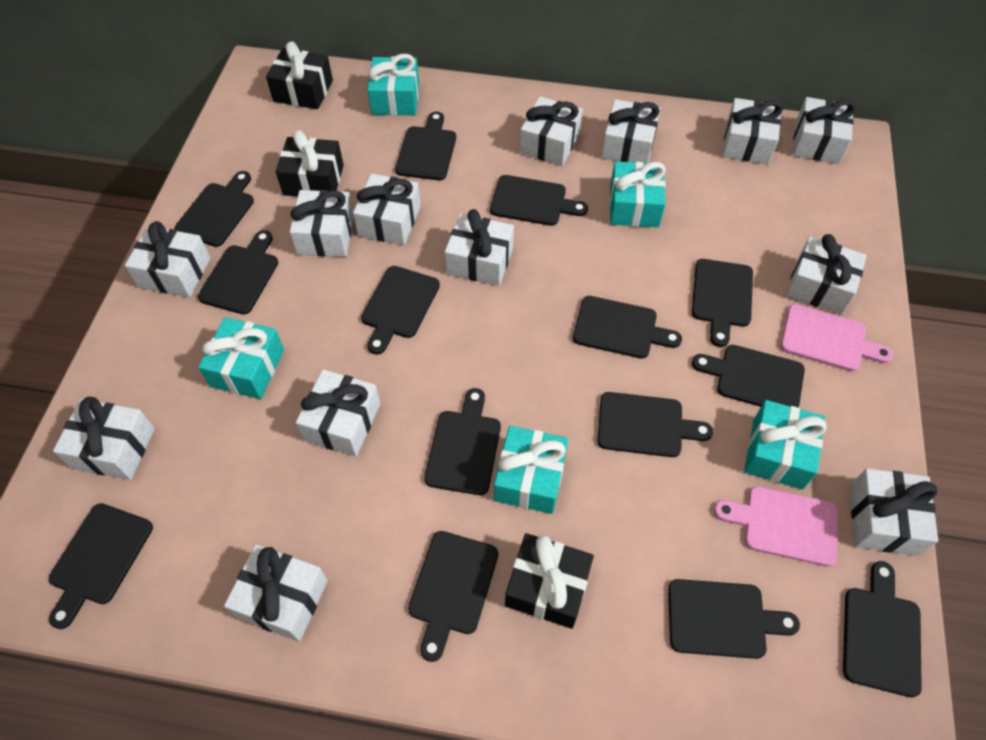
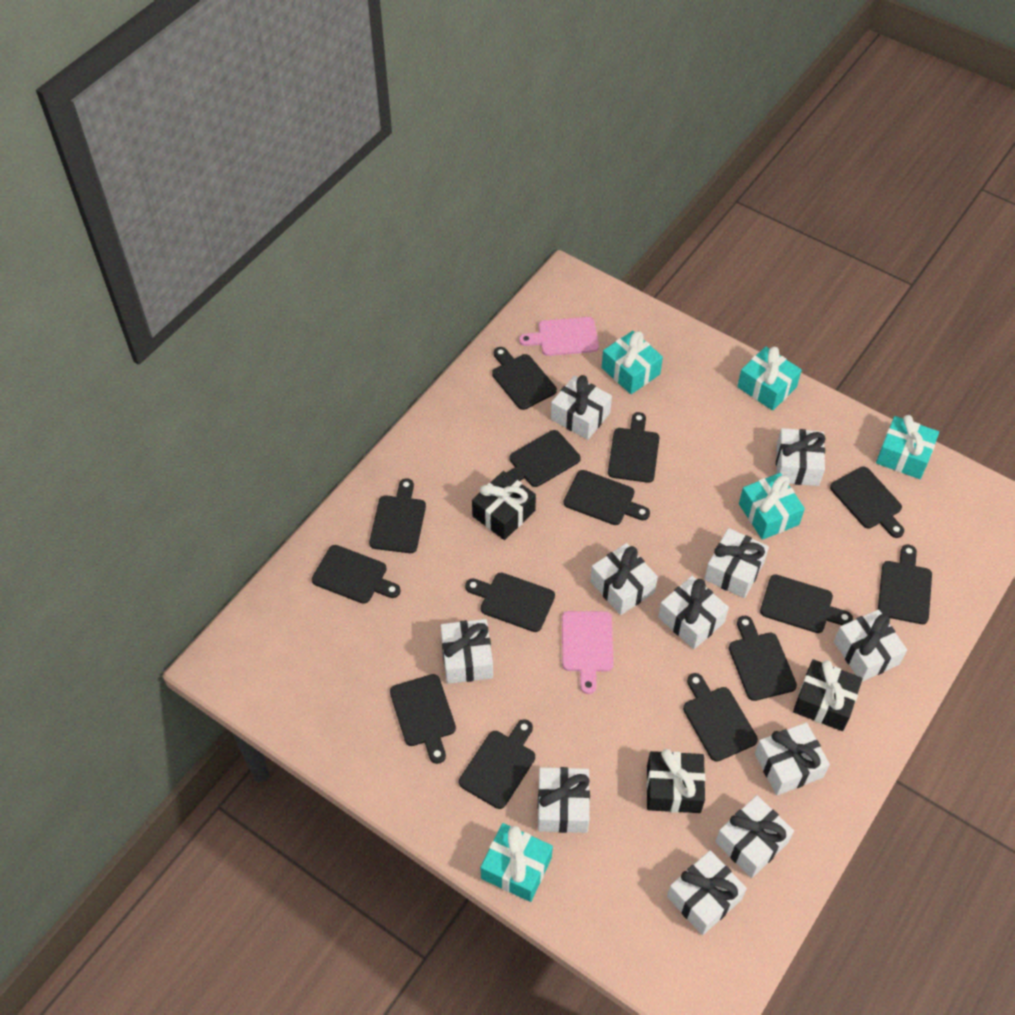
white gift: 13 -> 11

